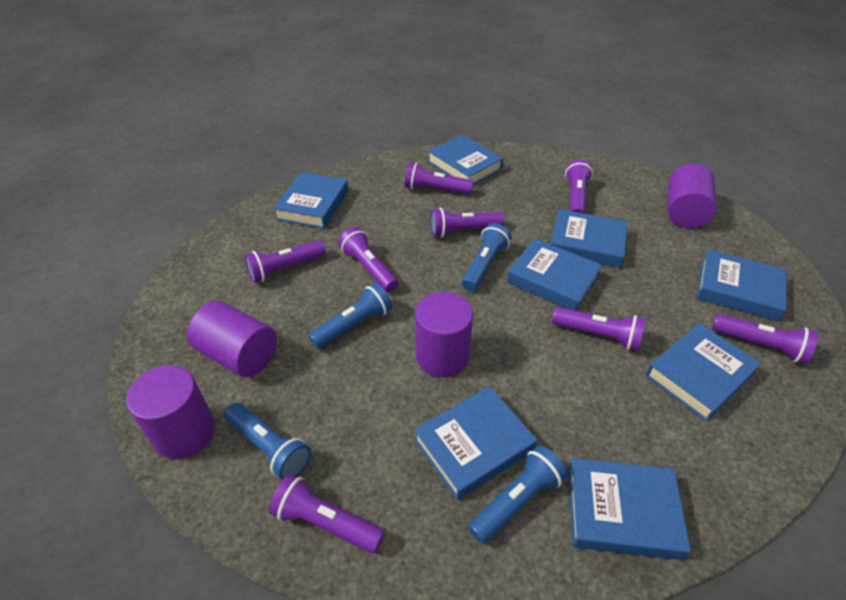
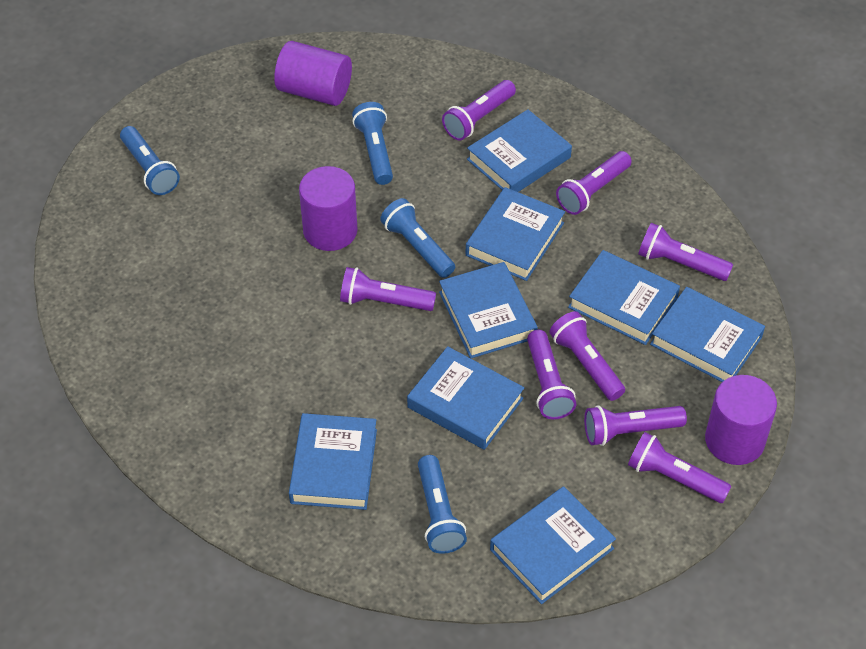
purple cylinder: 4 -> 3

